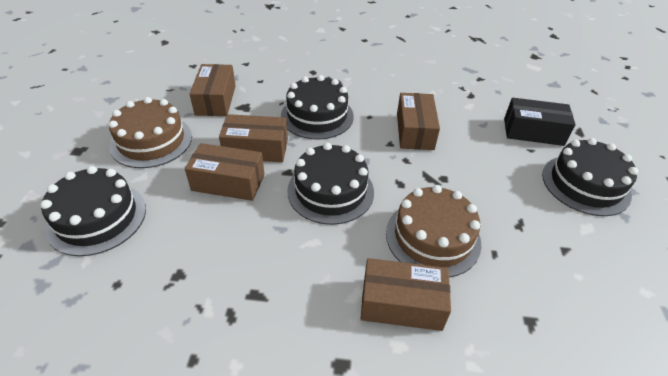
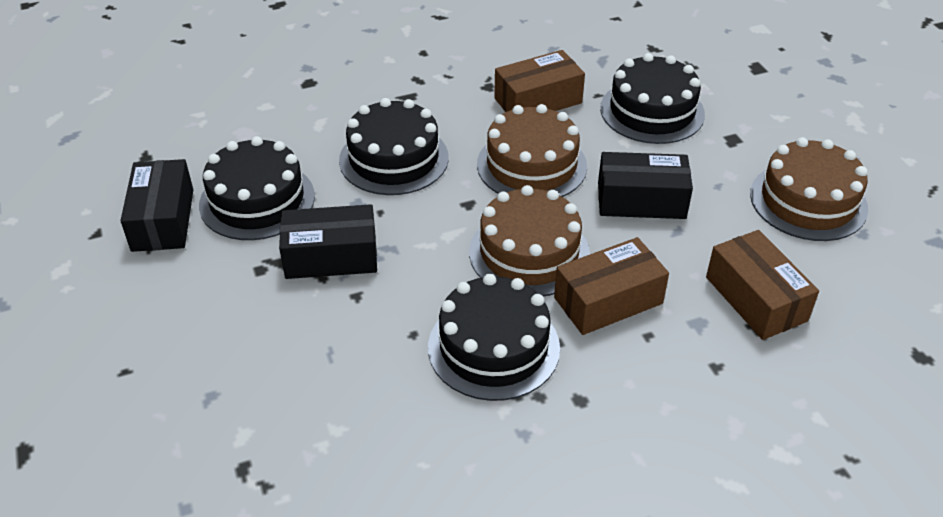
black box: 1 -> 3
brown box: 5 -> 3
brown cake: 2 -> 3

